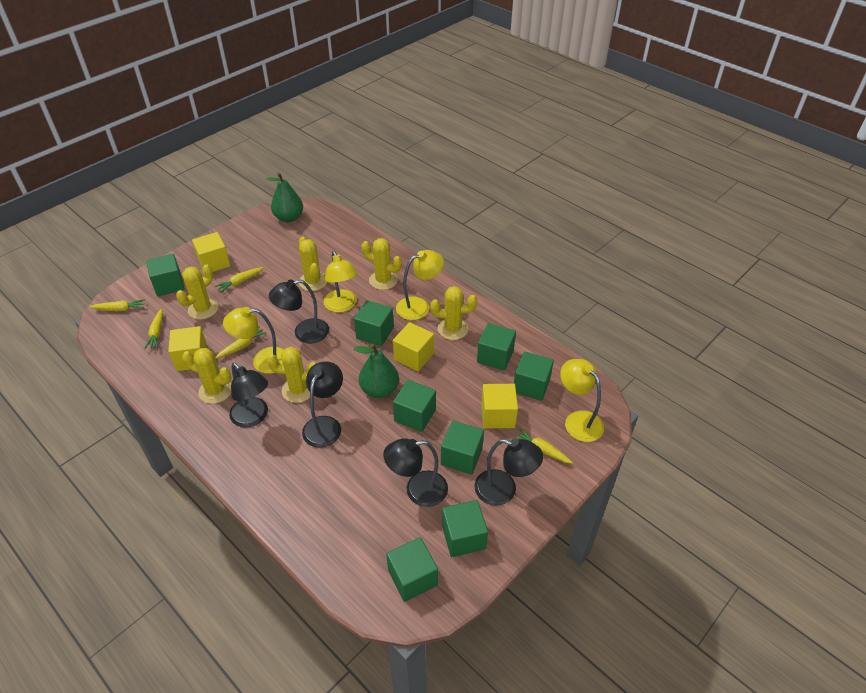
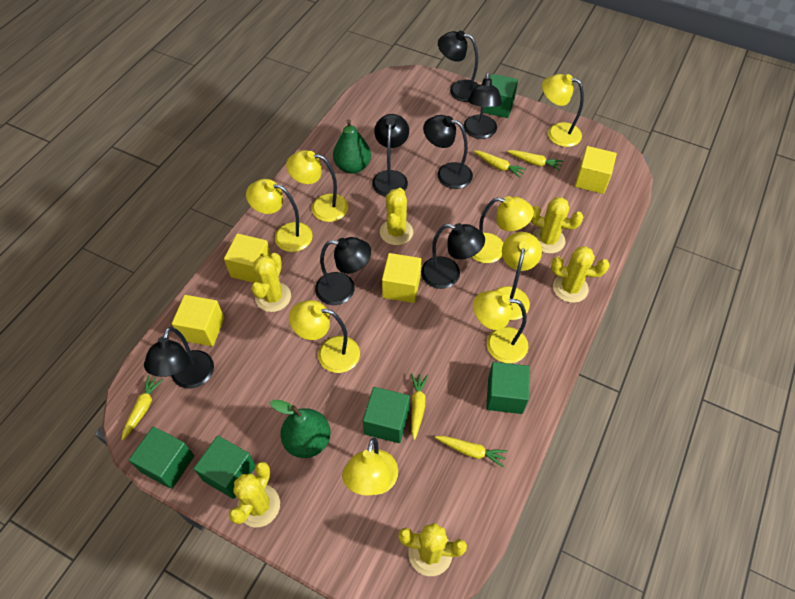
black lamp: 5 -> 7
green cube: 8 -> 5
yellow lamp: 4 -> 8

